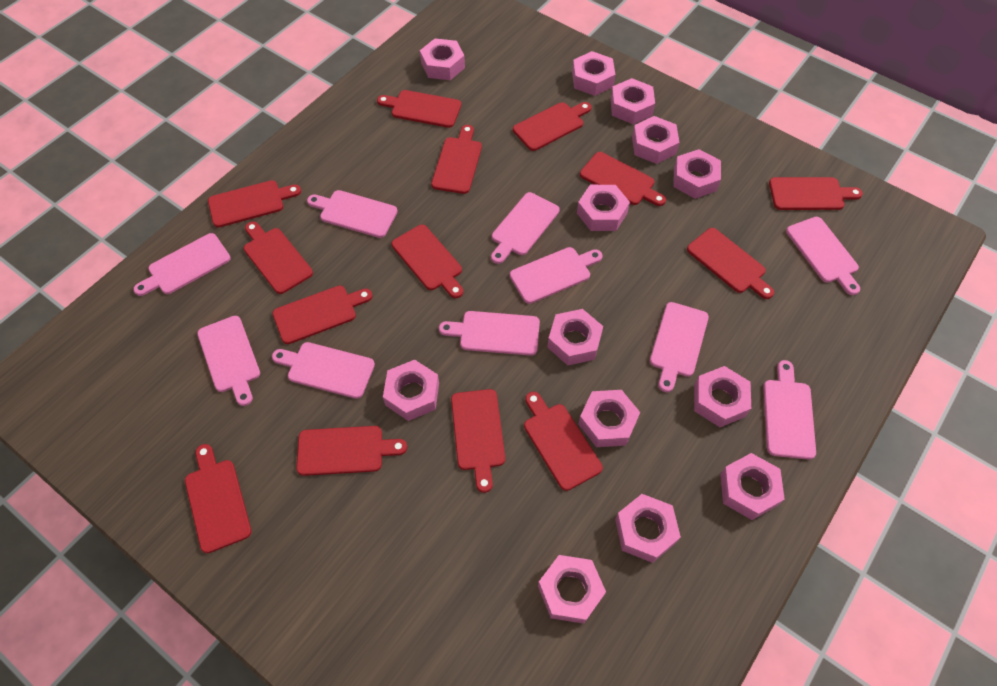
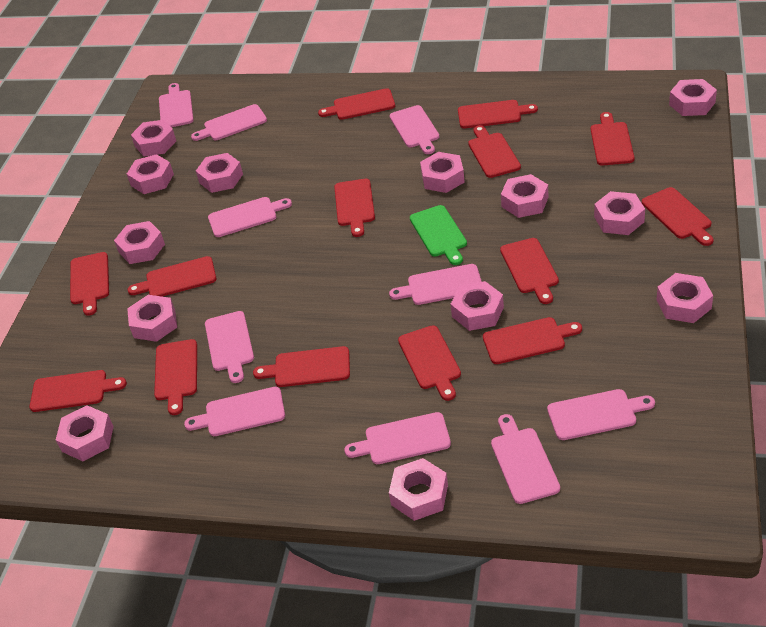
green cutting board: 0 -> 1

